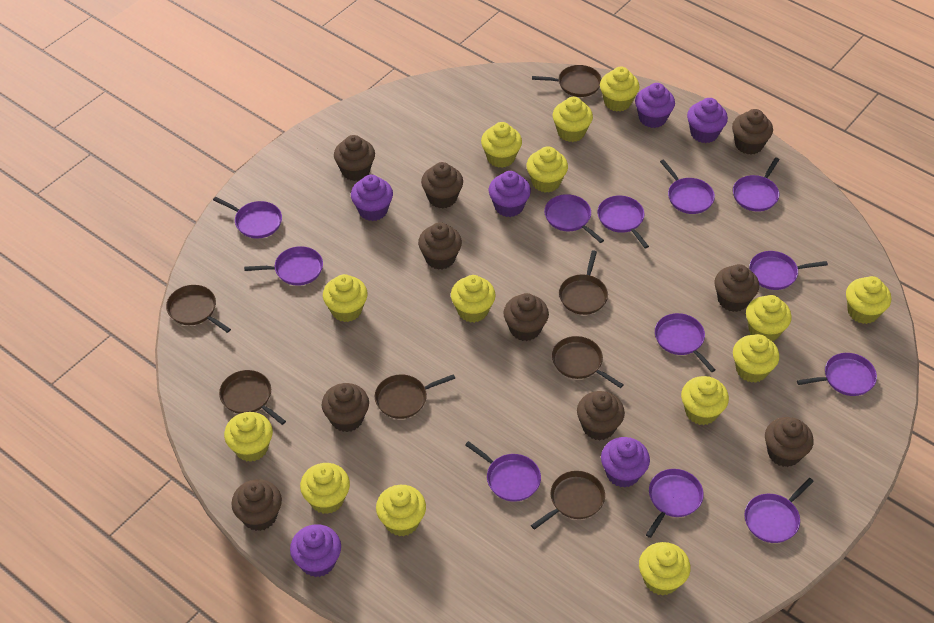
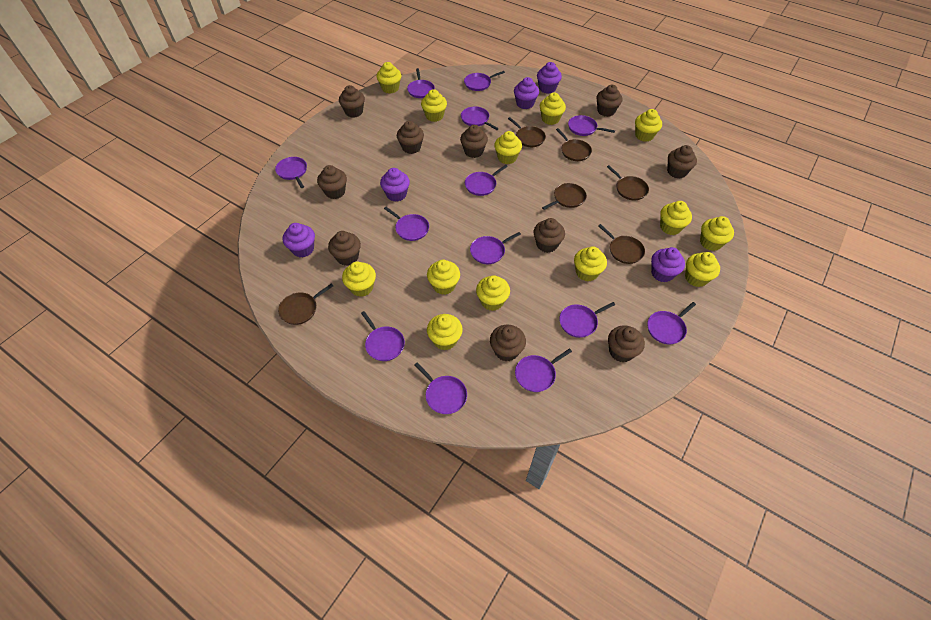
brown pan: 7 -> 6
purple cupcake: 6 -> 5
purple pan: 12 -> 13
yellow cupcake: 14 -> 13

